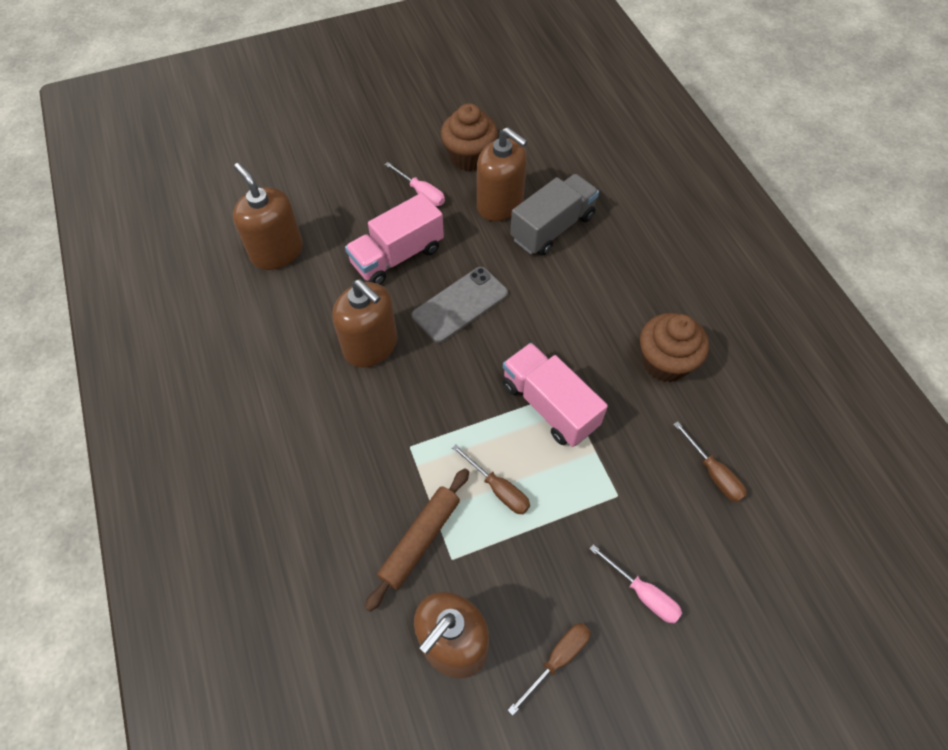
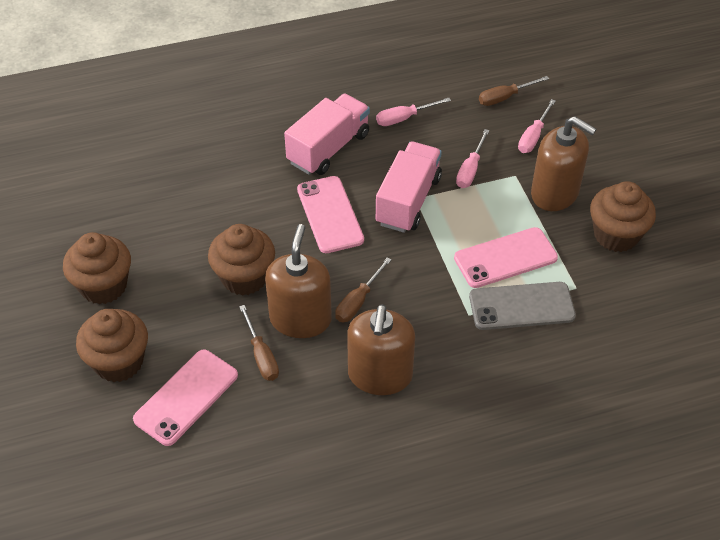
brown cupcake: 2 -> 4
brown rolling pin: 1 -> 0
brown soap dispenser: 4 -> 3
grey truck: 1 -> 0
pink phone: 0 -> 3
pink screwdriver: 2 -> 3

